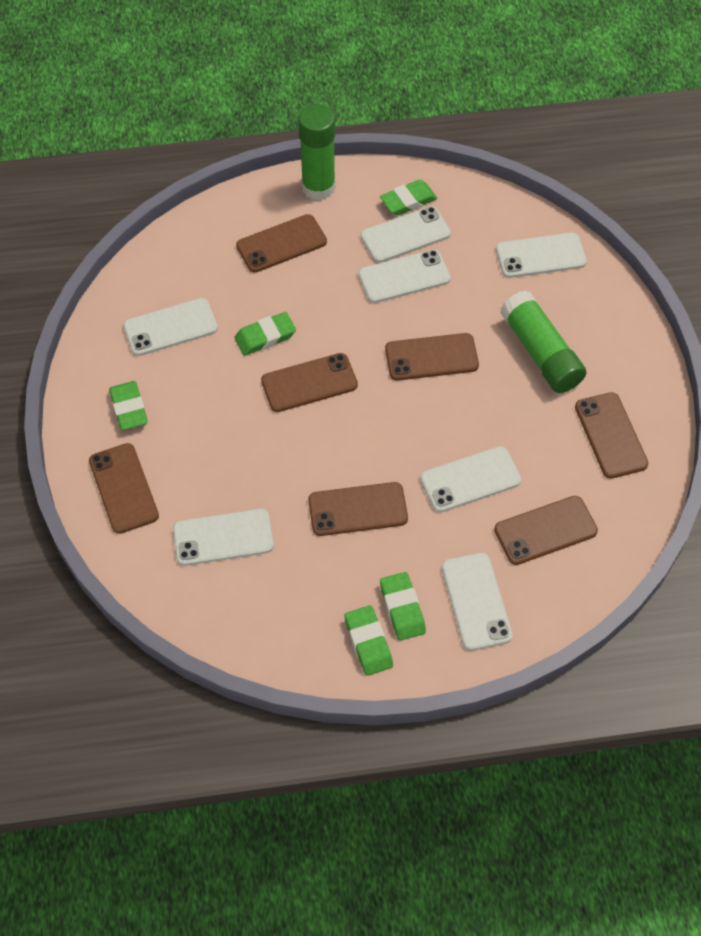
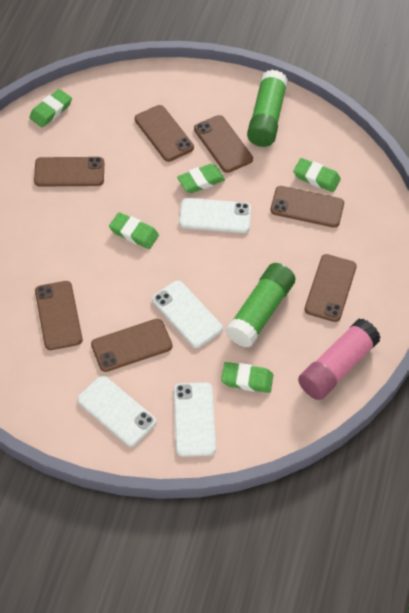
pink glue stick: 0 -> 1
white phone: 7 -> 4

